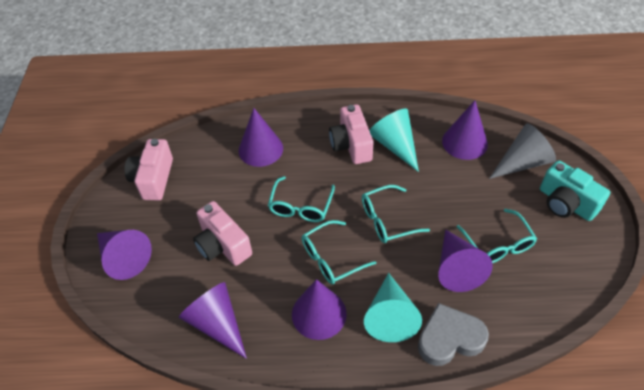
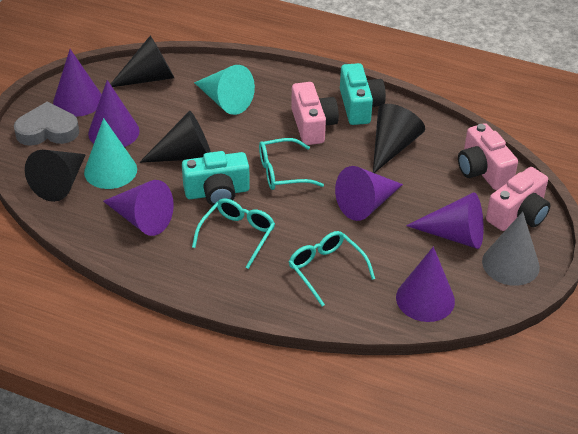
black cone: 0 -> 4
turquoise camera: 1 -> 2
turquoise glasses: 4 -> 3

